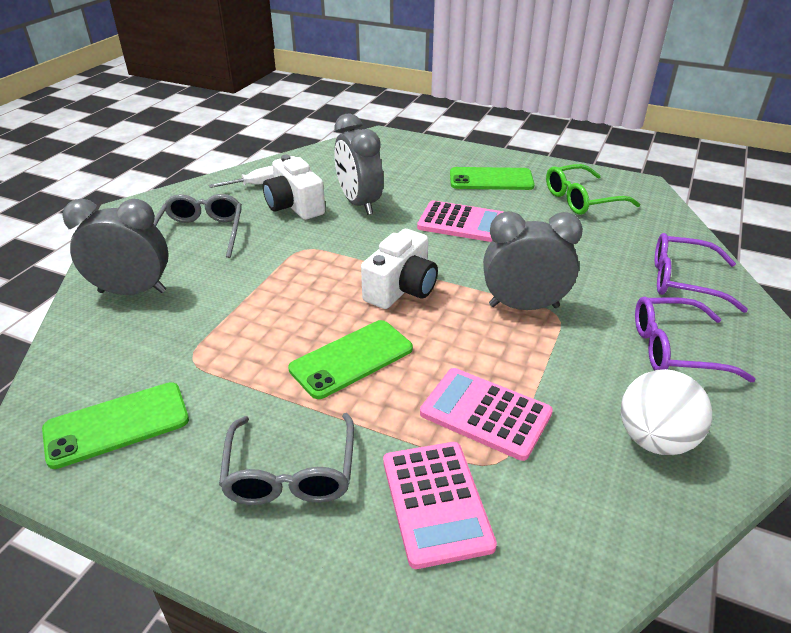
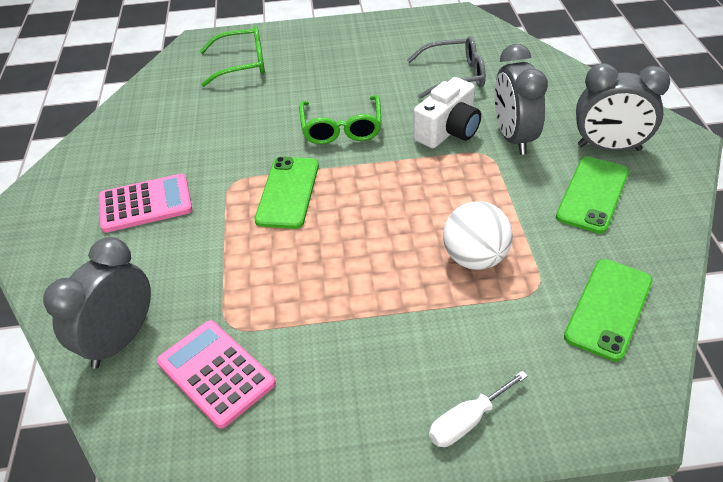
green glasses: 1 -> 2
grey glasses: 2 -> 1
pink calculator: 3 -> 2
purple glasses: 2 -> 0
white camera: 2 -> 1

